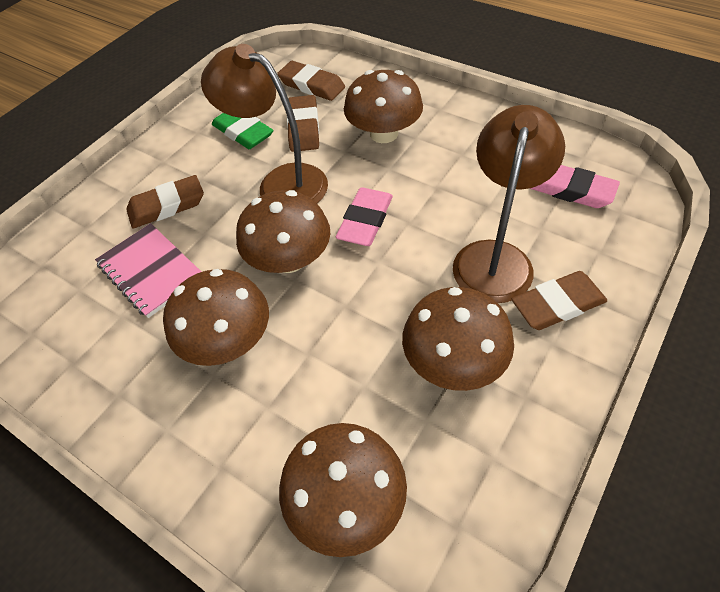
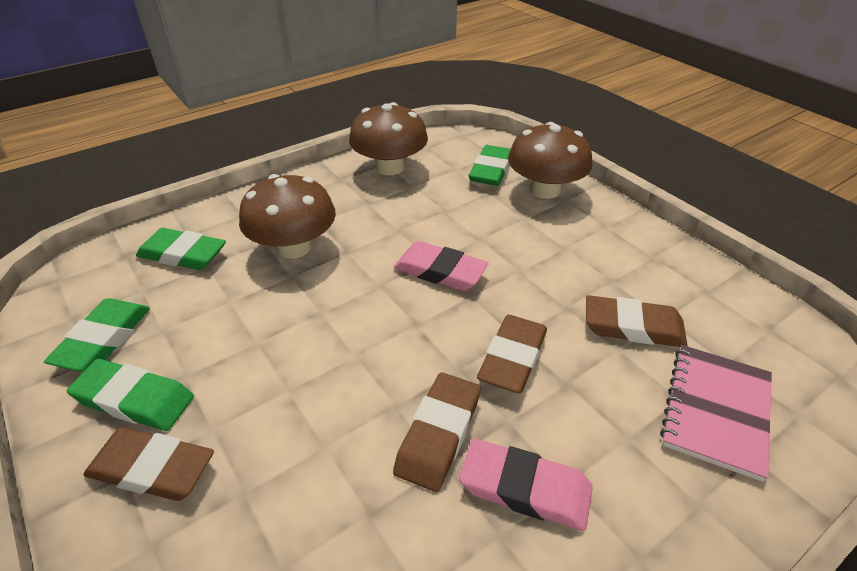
brown lamp: 2 -> 0
brown mushroom: 5 -> 3
green eraser: 1 -> 4

